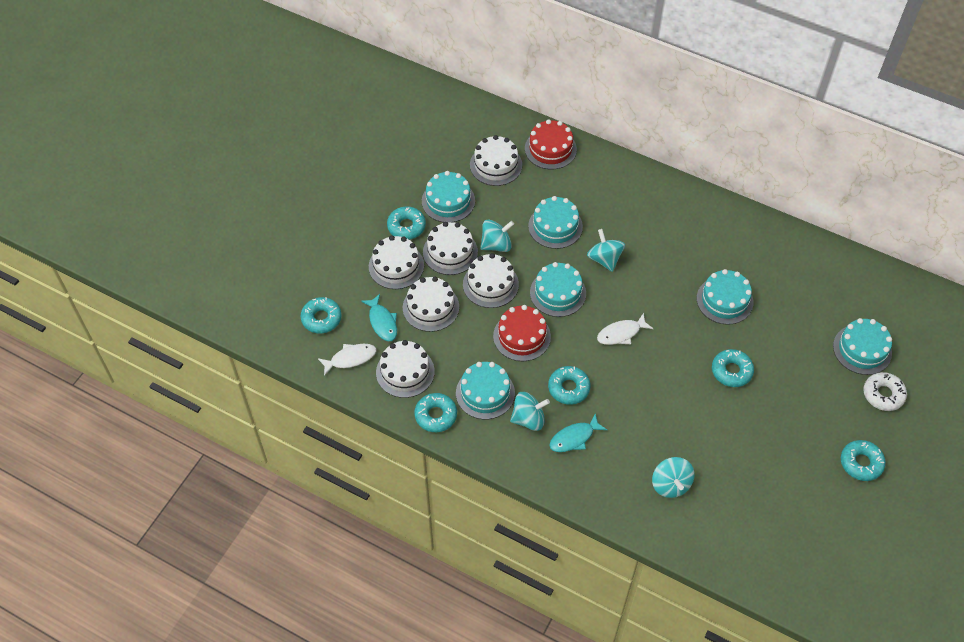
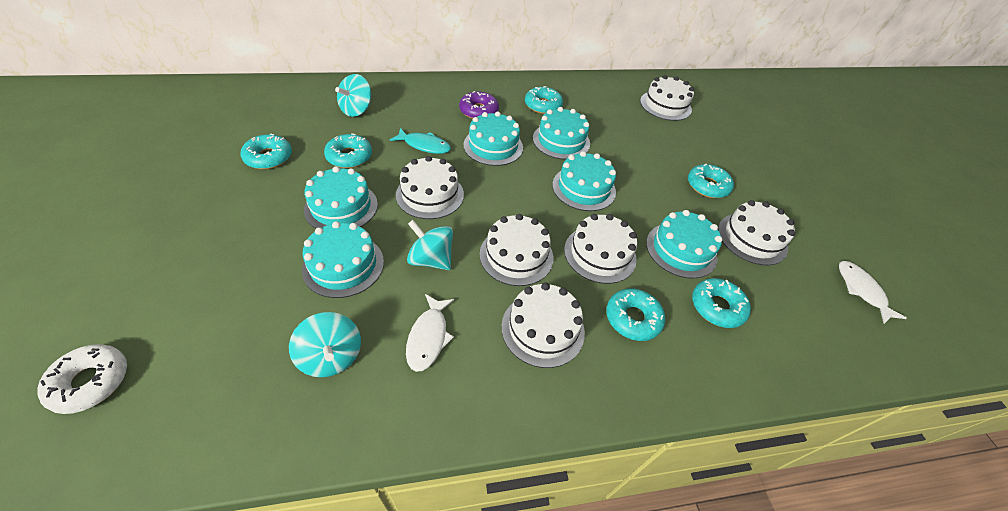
purple donut: 0 -> 1
red cake: 2 -> 0
turquoise fish: 2 -> 1
turquoise spinning top: 4 -> 3

